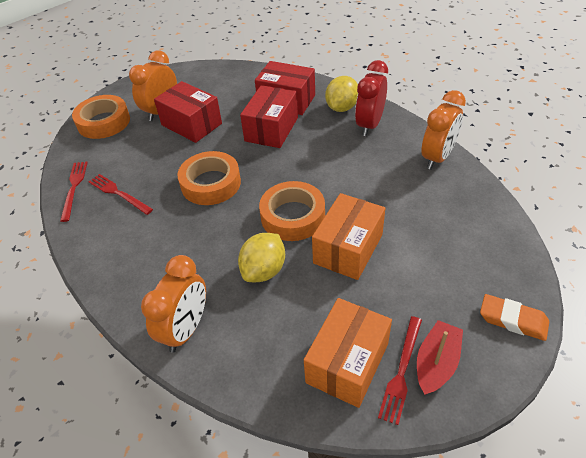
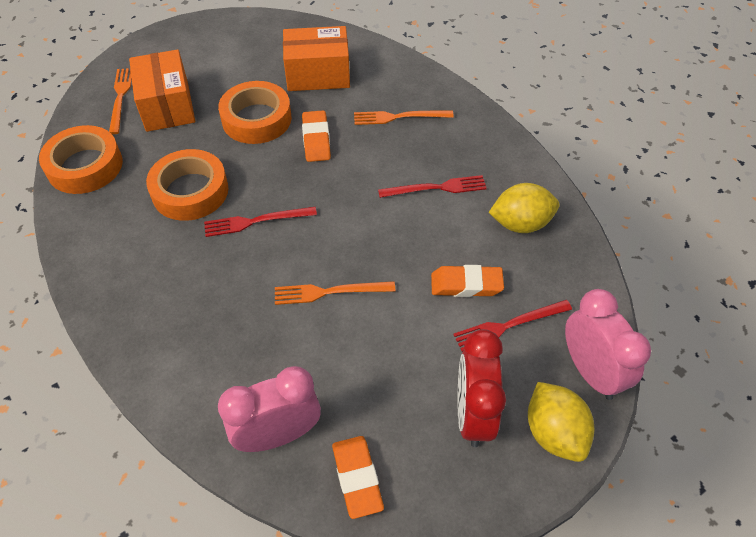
orange clock: 3 -> 0
orange eraser: 1 -> 3
orange fork: 0 -> 3
pink clock: 0 -> 2
red boat: 1 -> 0
red box: 3 -> 0

